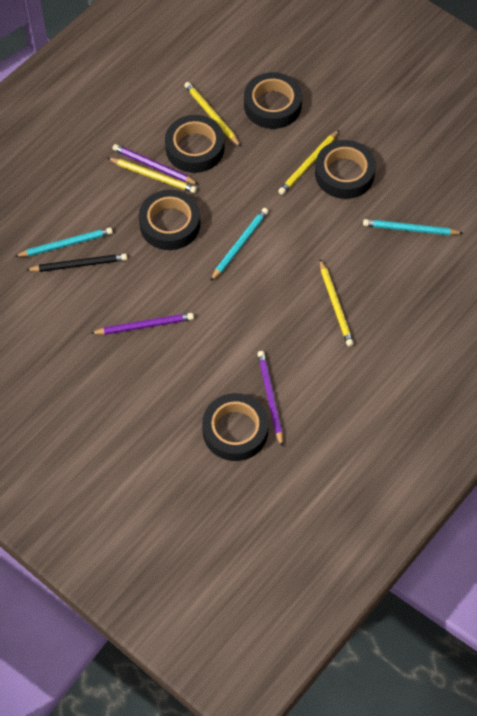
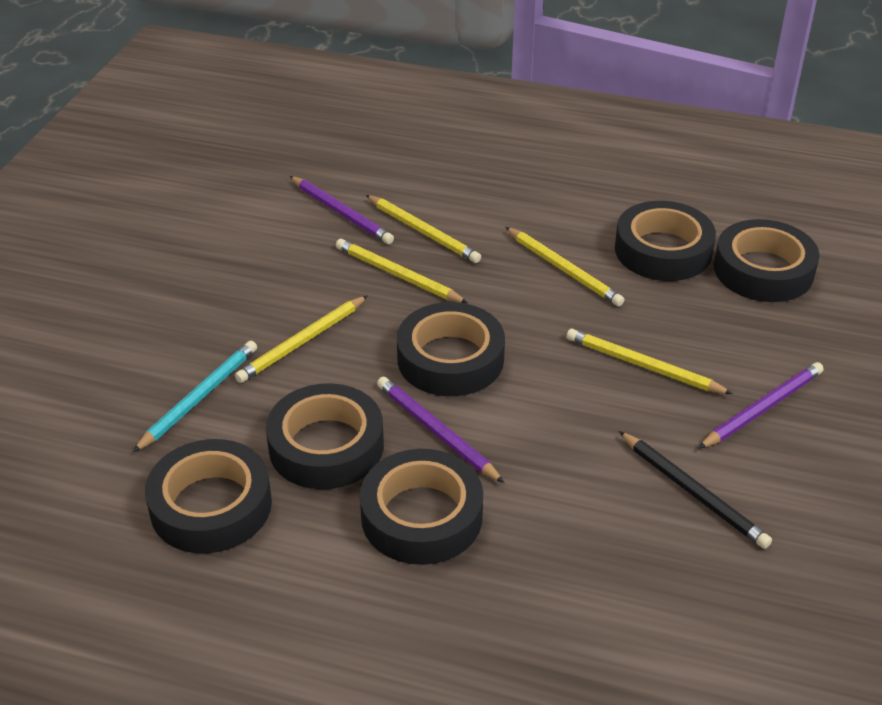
black tape: 5 -> 6
turquoise pencil: 3 -> 1
yellow pencil: 4 -> 5

